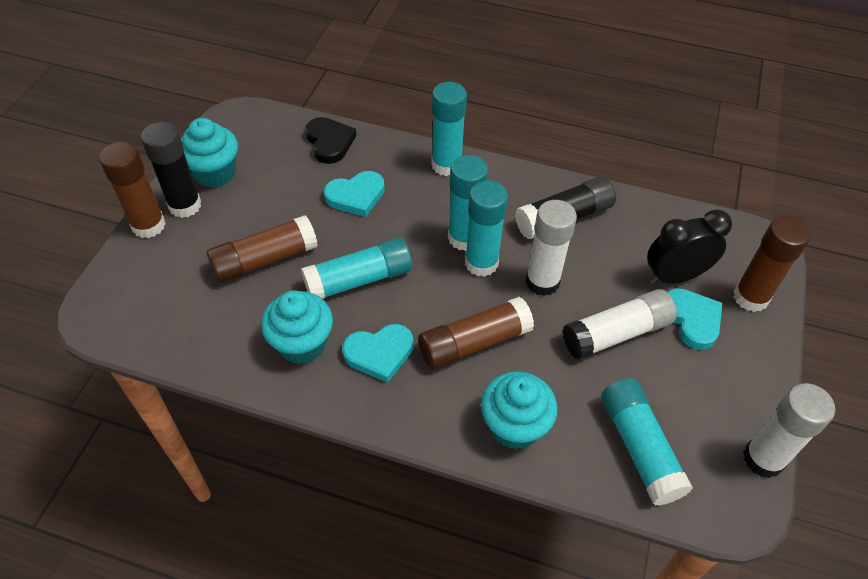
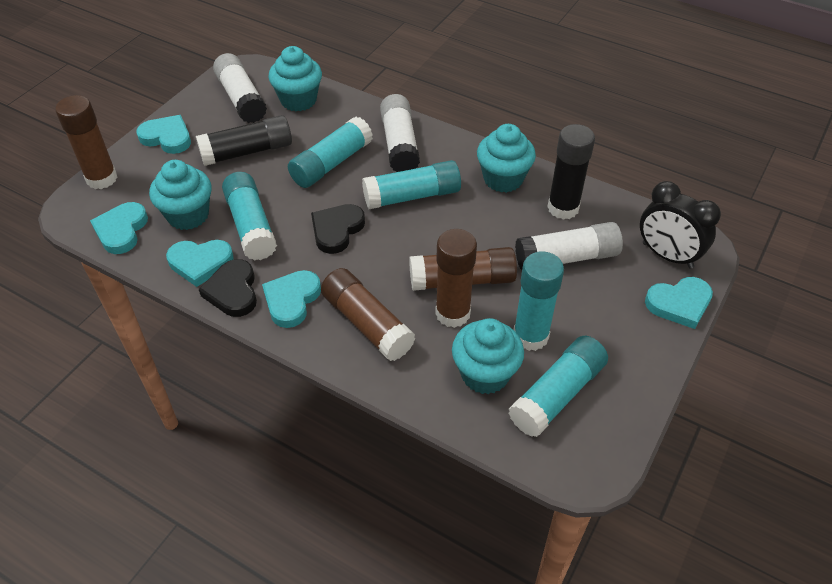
black heart: 1 -> 2
turquoise cupcake: 3 -> 4
turquoise heart: 3 -> 5

